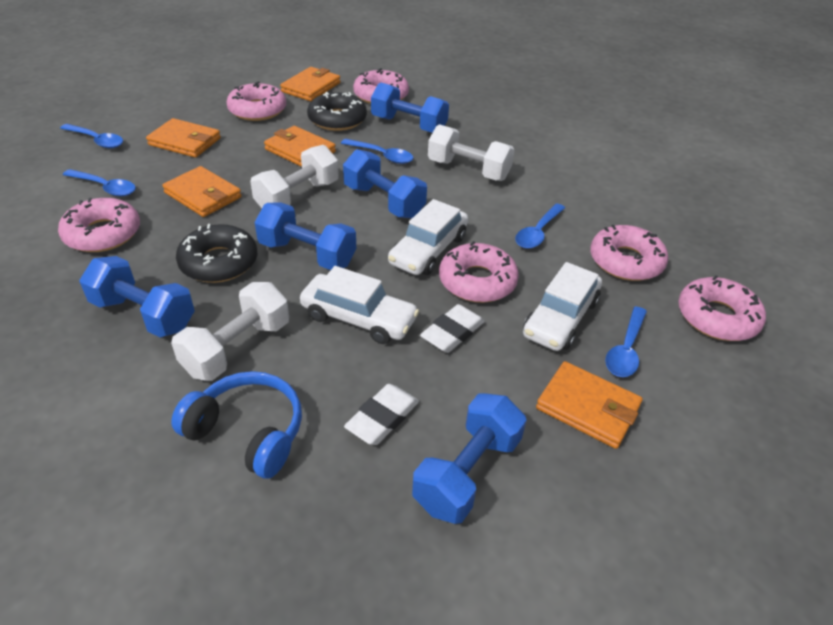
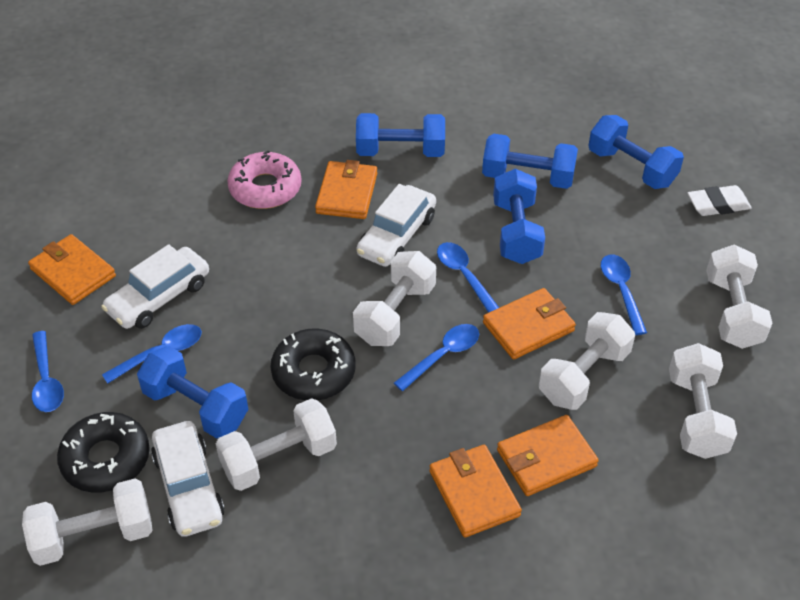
blue headphones: 1 -> 0
pink donut: 6 -> 1
white dumbbell: 3 -> 6
white eraser: 2 -> 1

